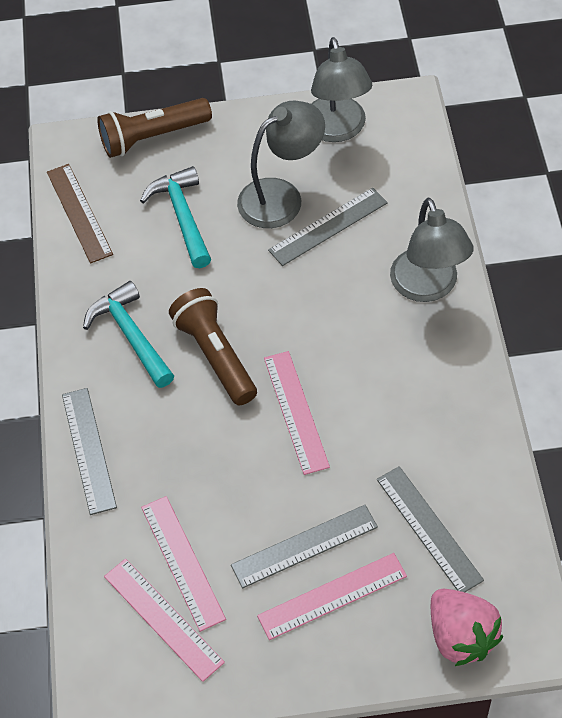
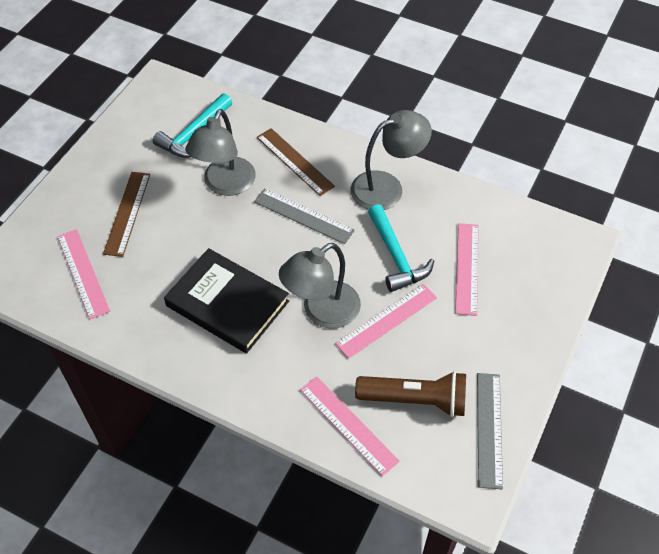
black book: 0 -> 1
brown flashlight: 2 -> 1
brown ruler: 1 -> 2
grey ruler: 4 -> 2
pink strawberry: 1 -> 0

